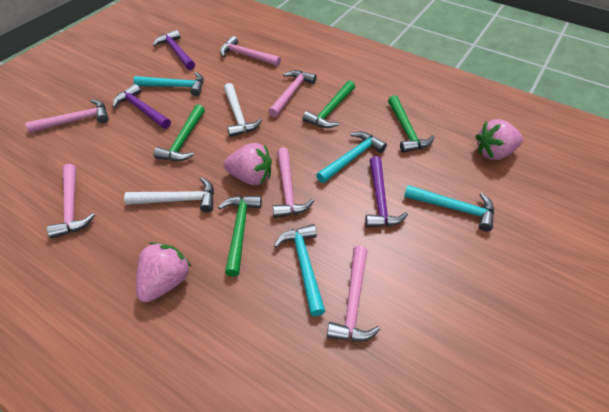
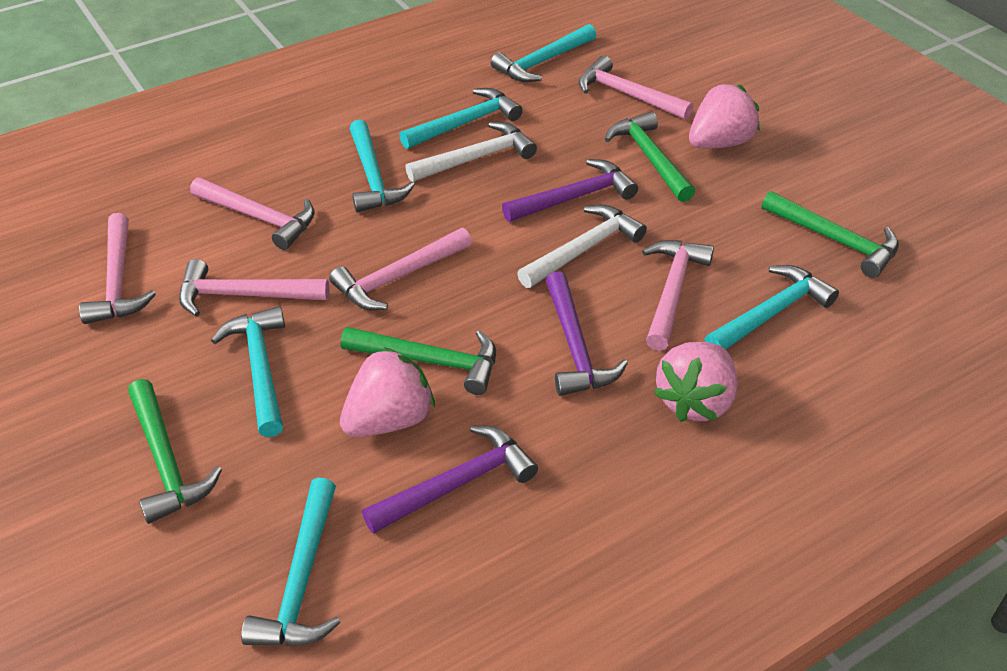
turquoise hammer: 4 -> 6

